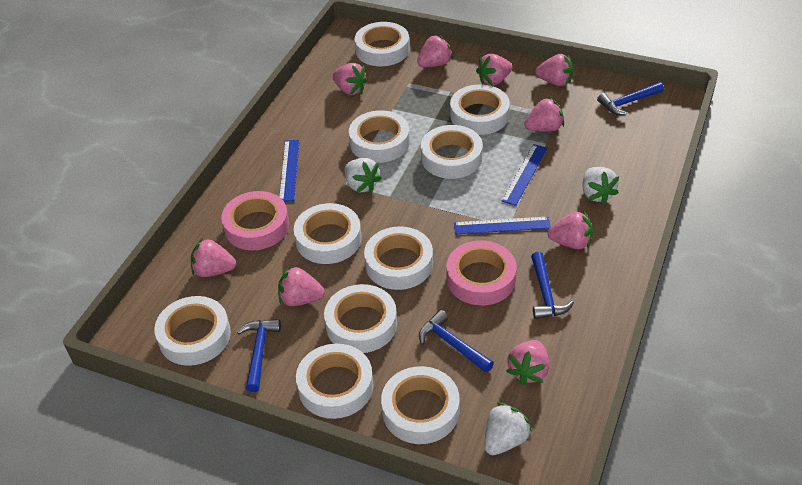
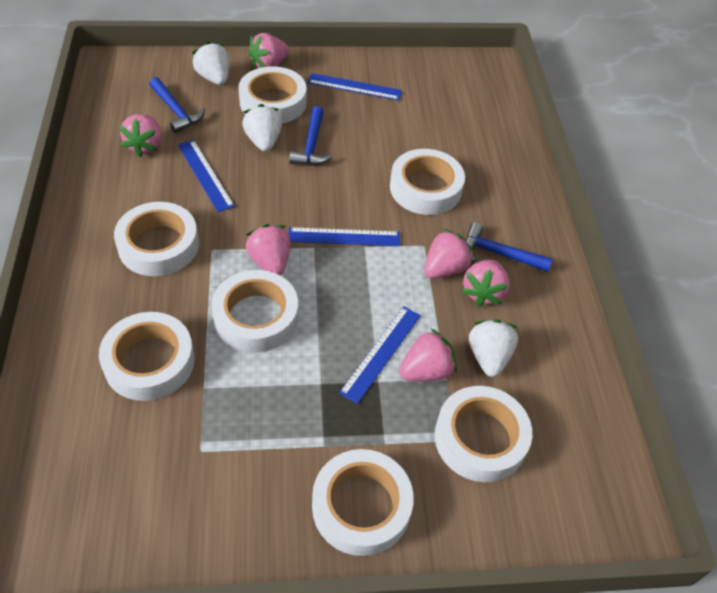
blue hammer: 4 -> 3
blue ruler: 3 -> 4
pink strawberry: 9 -> 6
pink tape: 2 -> 0
white tape: 10 -> 7

